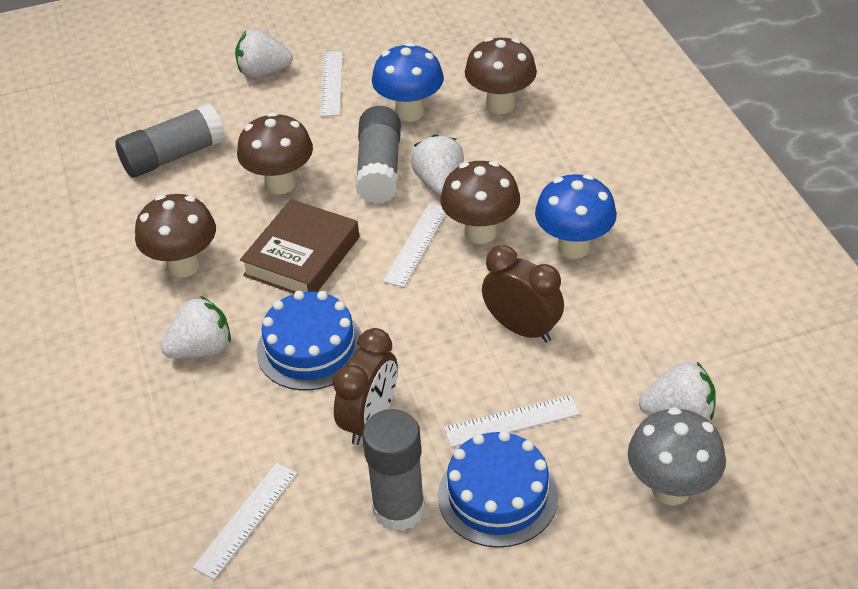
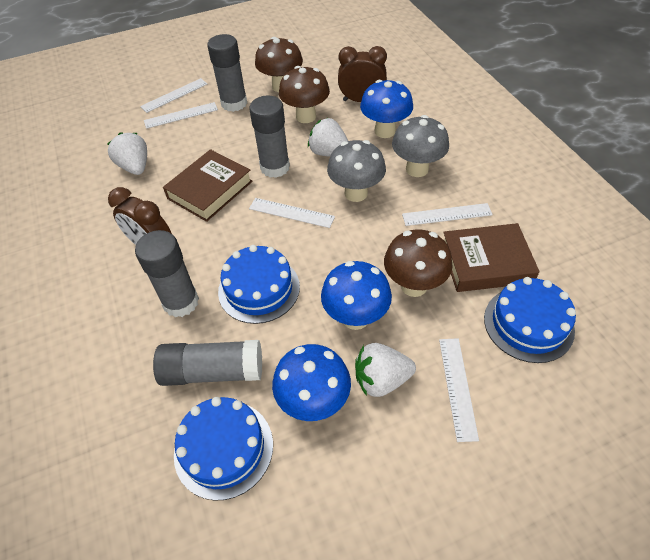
blue cake: 2 -> 3
blue mushroom: 2 -> 3
brown book: 1 -> 2
brown mushroom: 4 -> 3
grey glue stick: 3 -> 4
grey mushroom: 1 -> 2
white ruler: 4 -> 5
white strawberry: 4 -> 3

